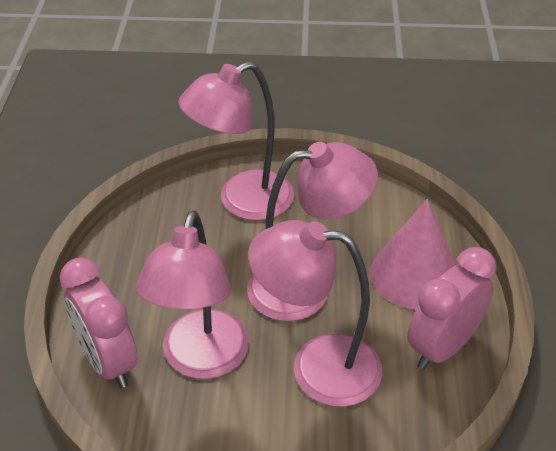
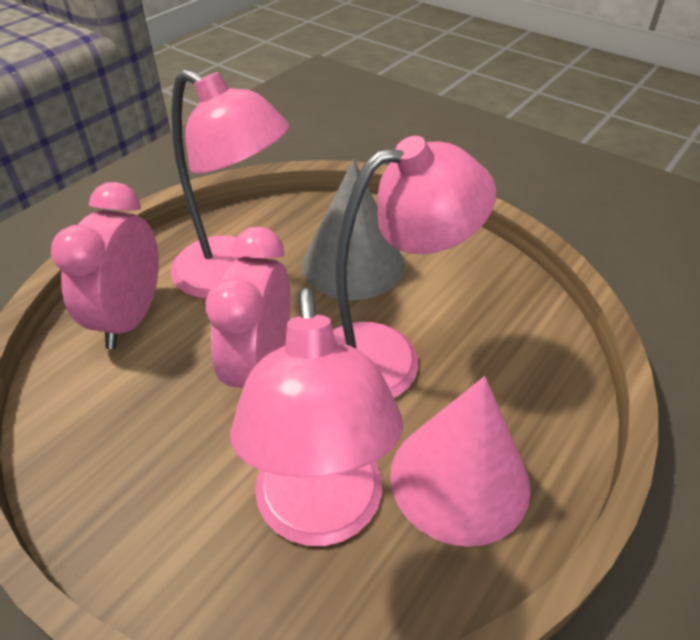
grey cone: 0 -> 1
pink lamp: 4 -> 3

